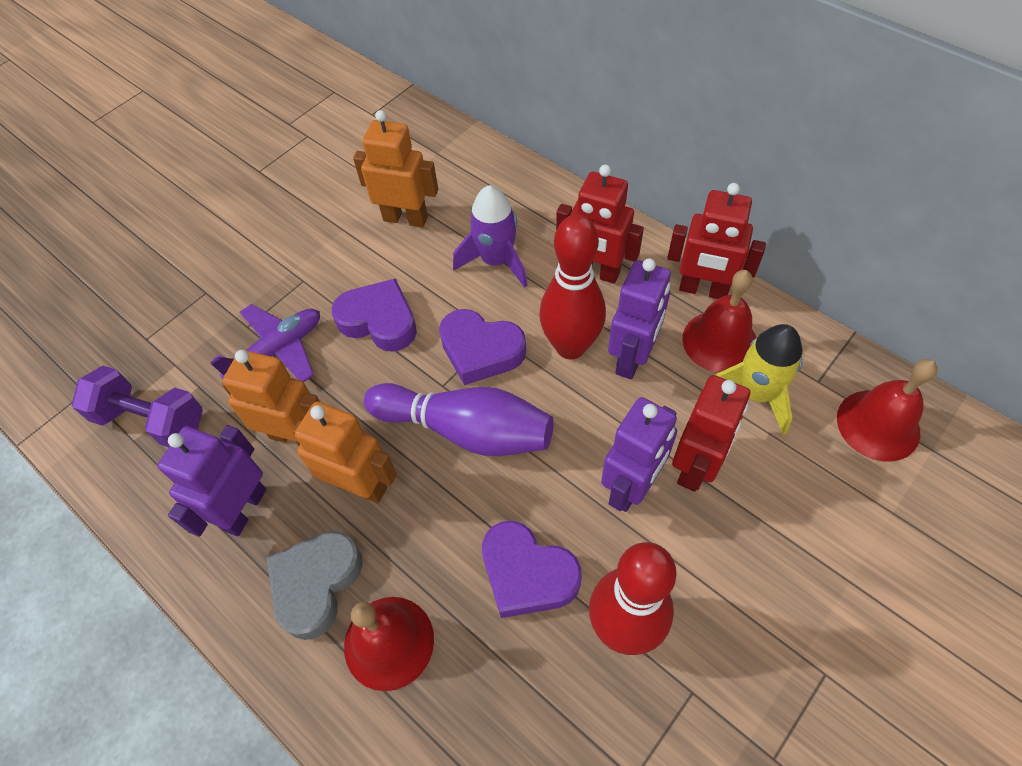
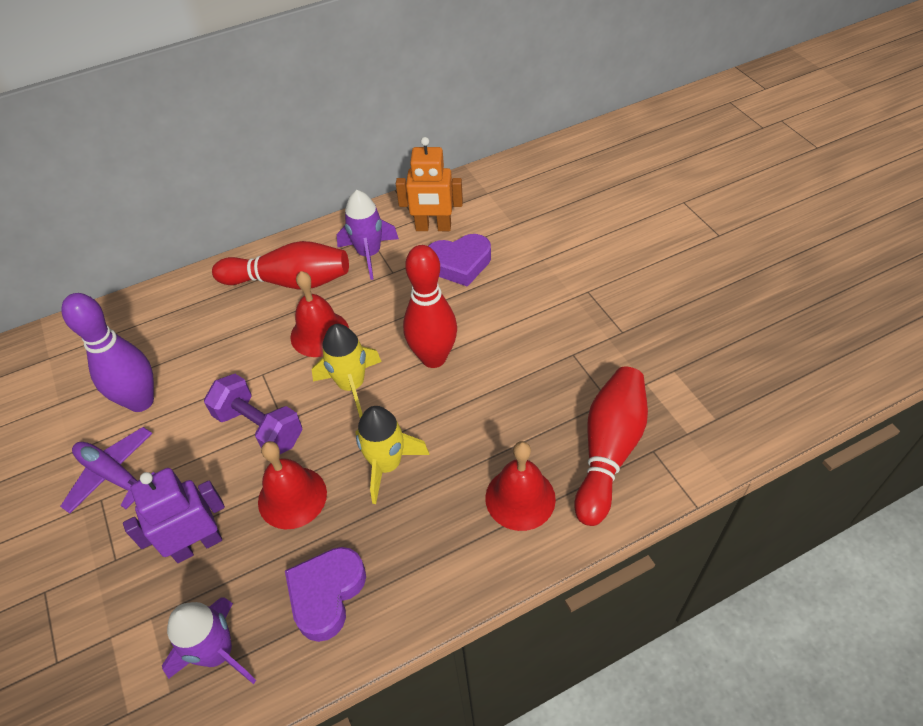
grey heart: 1 -> 0
orange robot: 3 -> 1
purple heart: 3 -> 2
purple robot: 3 -> 1
purple rocket: 1 -> 2
red bowling pin: 2 -> 3
red robot: 3 -> 0
yellow rocket: 1 -> 2

